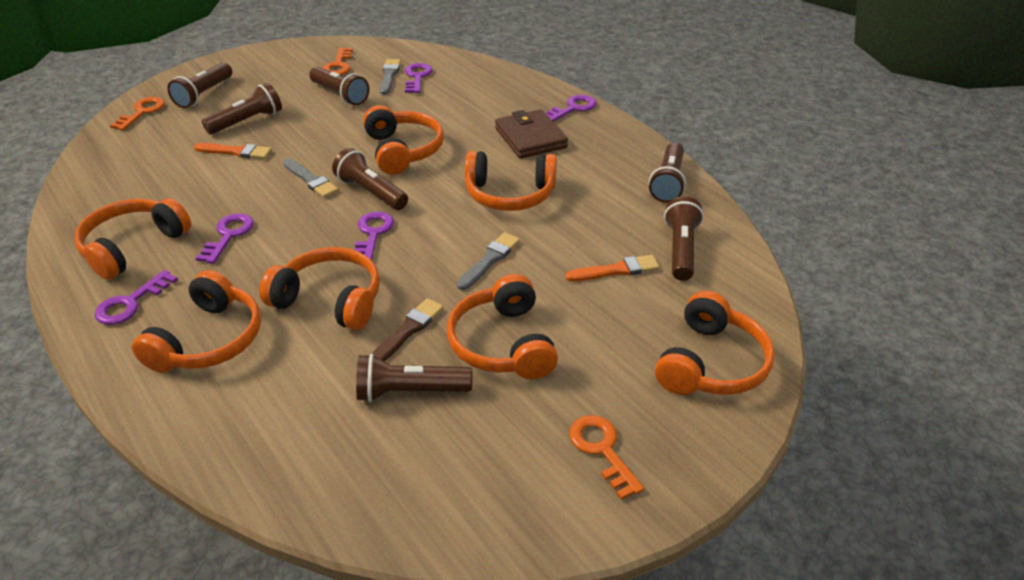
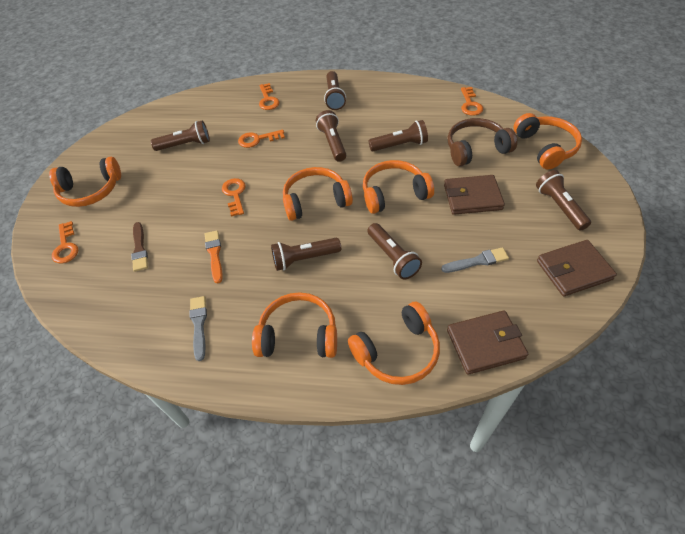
brown headphones: 0 -> 1
brown wallet: 1 -> 3
grey brush: 3 -> 2
orange brush: 2 -> 1
orange headphones: 7 -> 6
orange key: 3 -> 5
purple key: 5 -> 0

